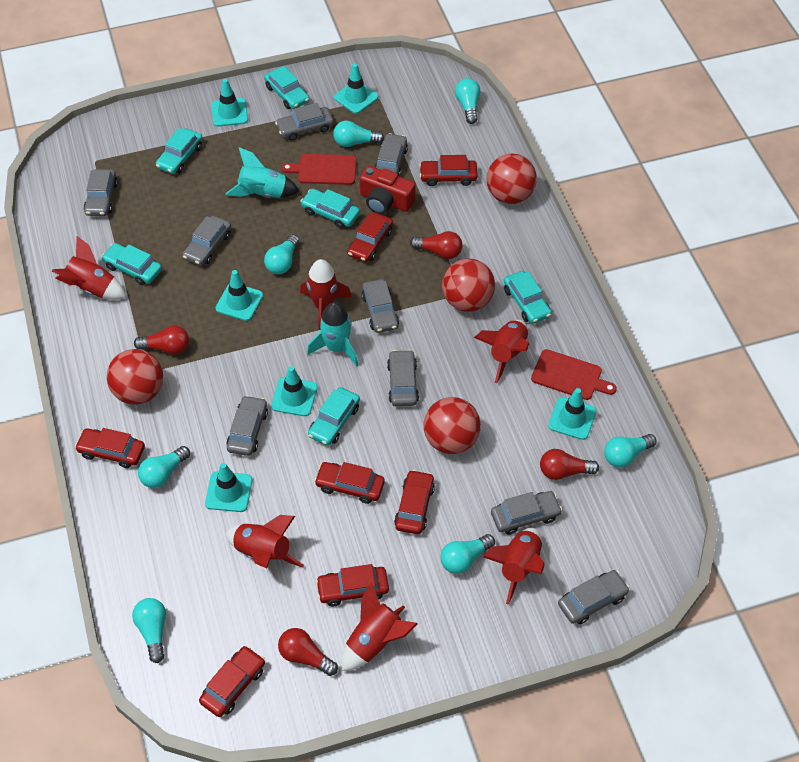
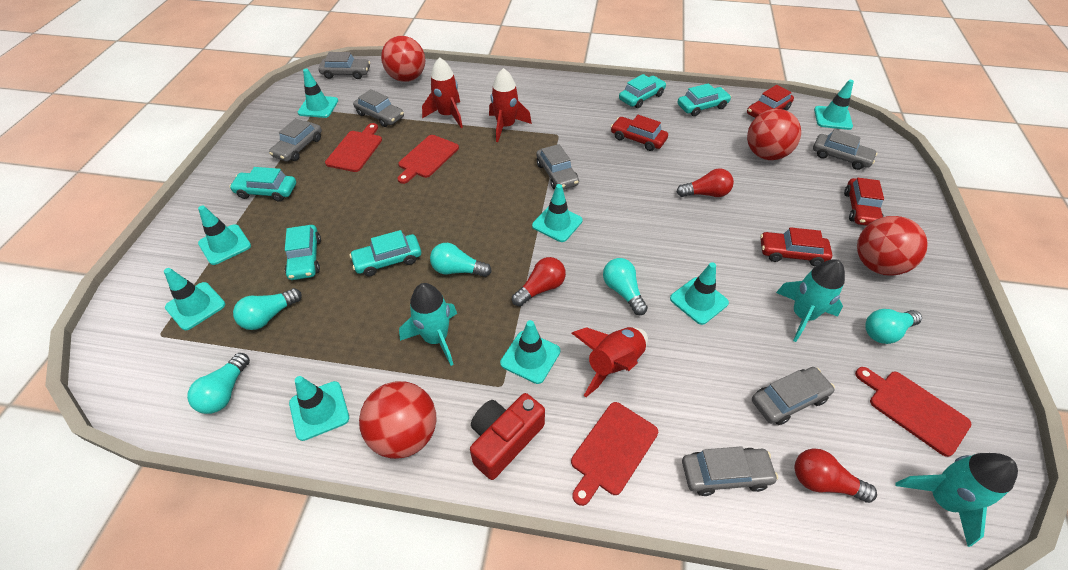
grey car: 9 -> 7
red car: 7 -> 4
red cutting board: 2 -> 4
red light bulb: 4 -> 3
red rocket: 6 -> 3
turquoise car: 6 -> 5
turquoise light bulb: 7 -> 5
turquoise rocket: 2 -> 3
turquoise traffic cone: 6 -> 8

